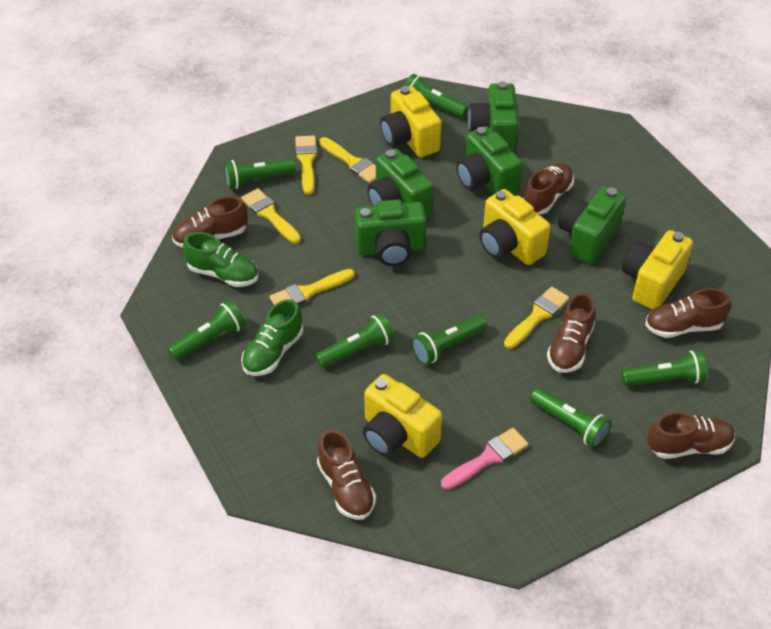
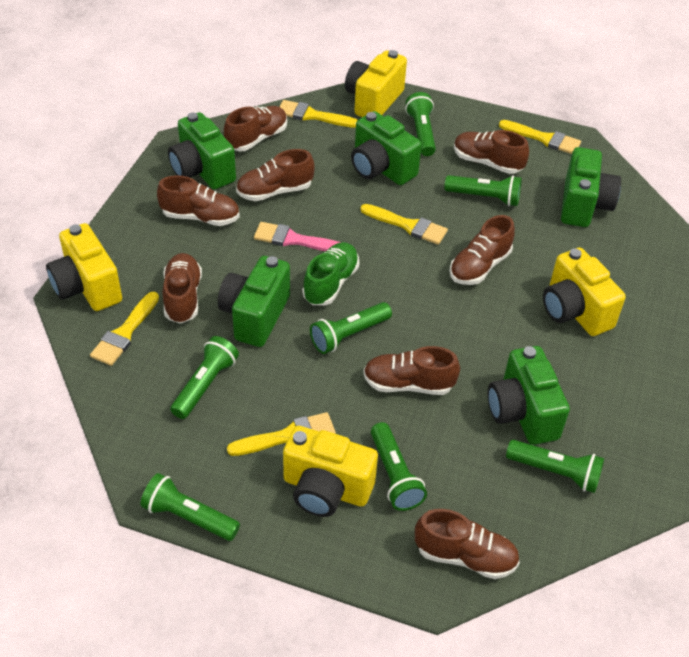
brown shoe: 6 -> 8
green shoe: 2 -> 1

